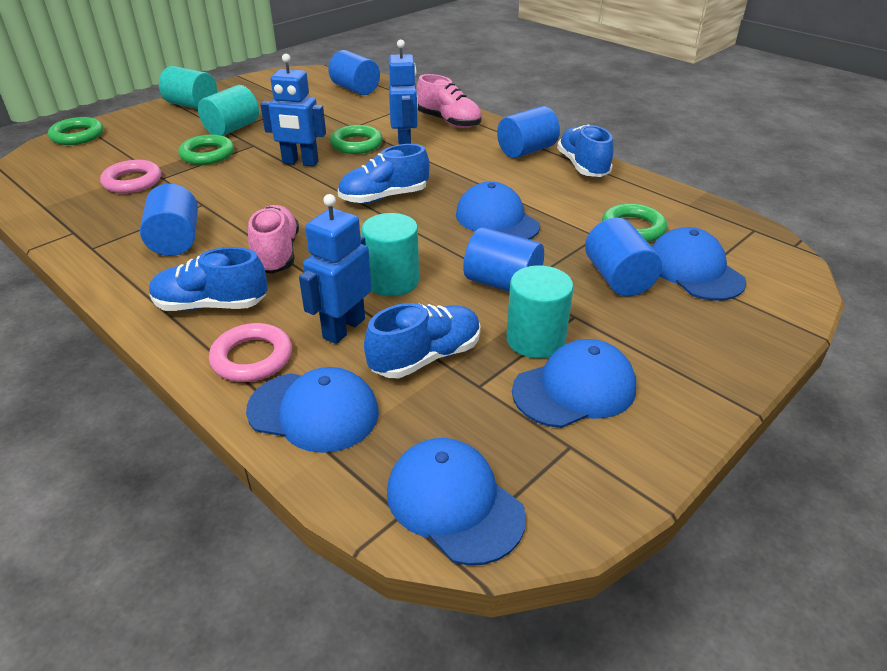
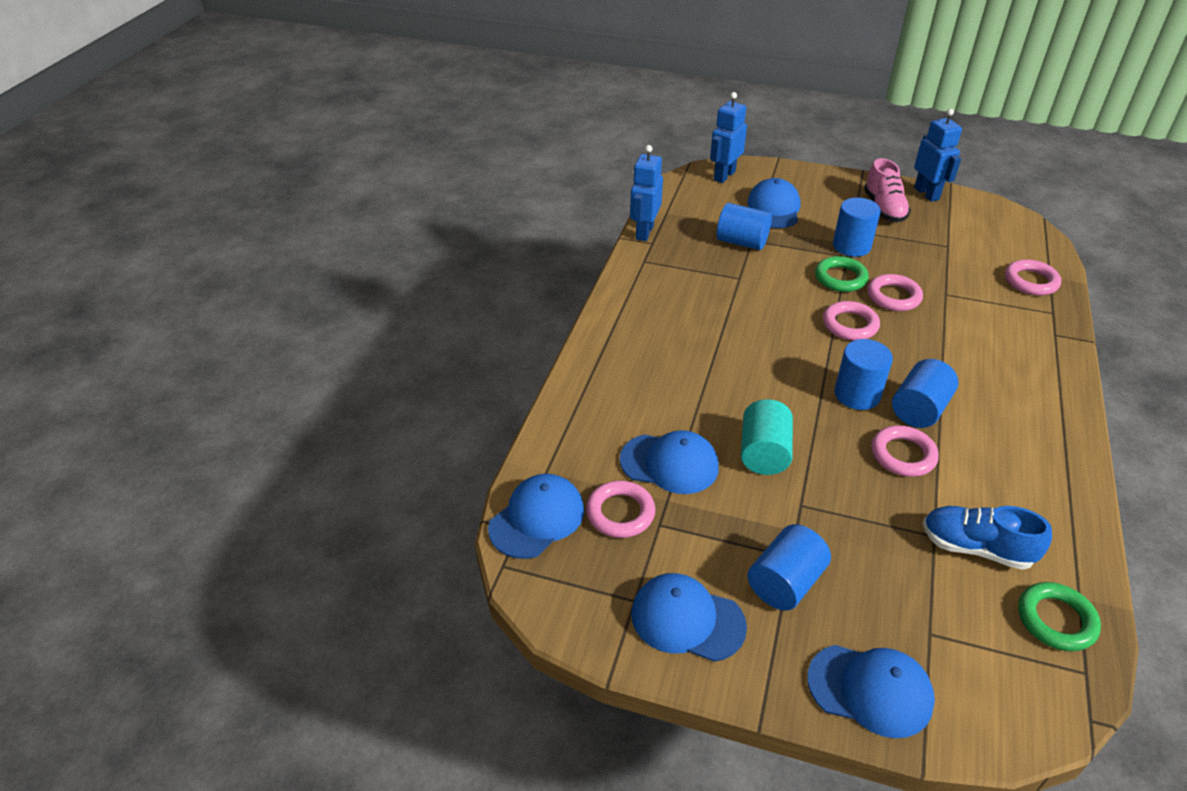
blue shoe: 4 -> 1
green ring: 4 -> 2
pink ring: 2 -> 5
pink shoe: 2 -> 1
turquoise cylinder: 4 -> 1

